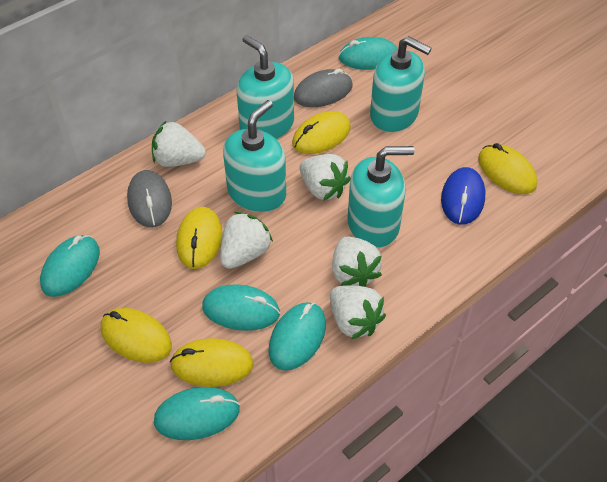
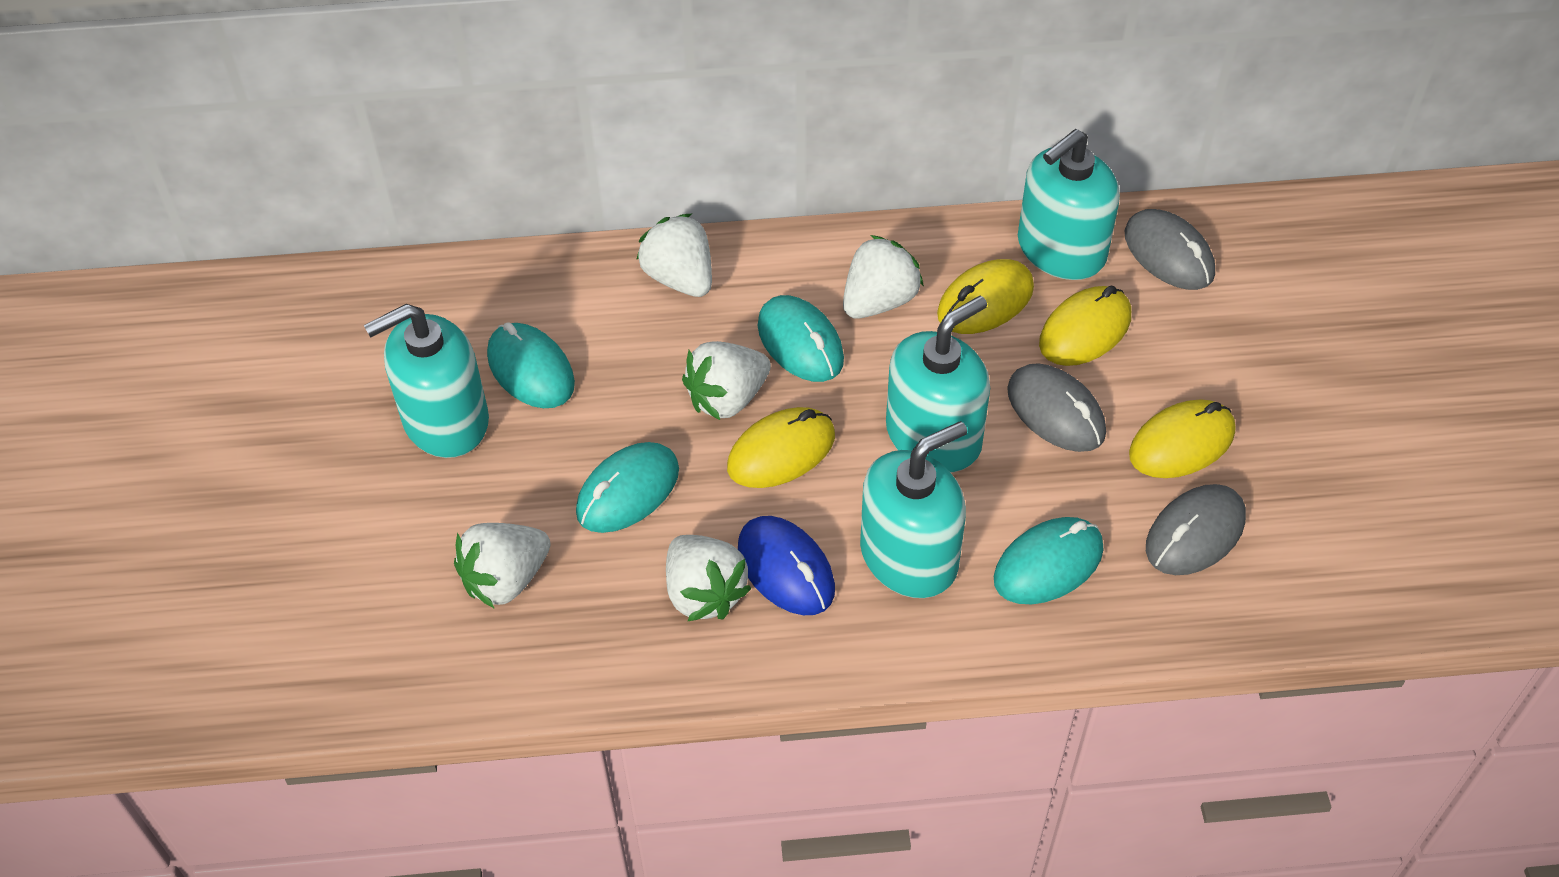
grey mouse: 2 -> 3
turquoise mouse: 5 -> 4
yellow mouse: 5 -> 4

